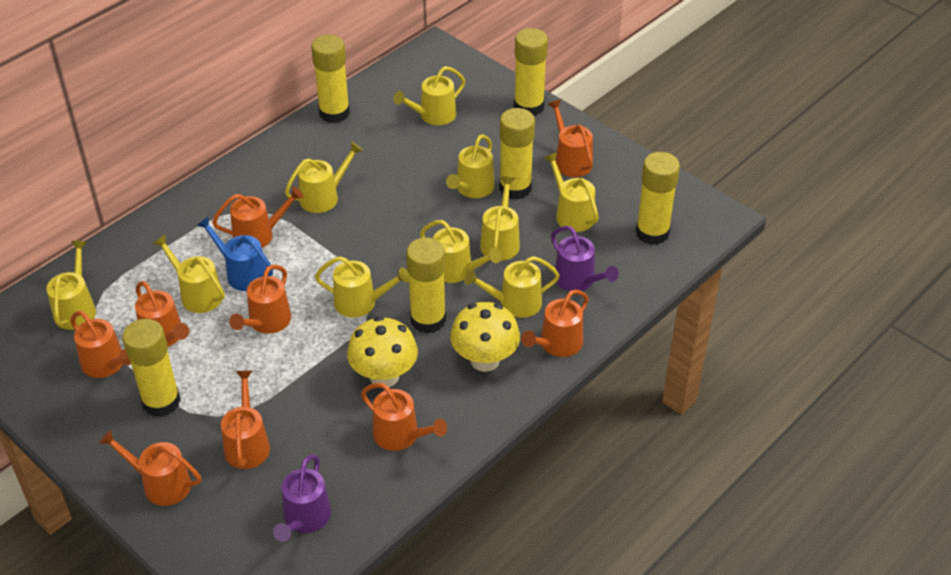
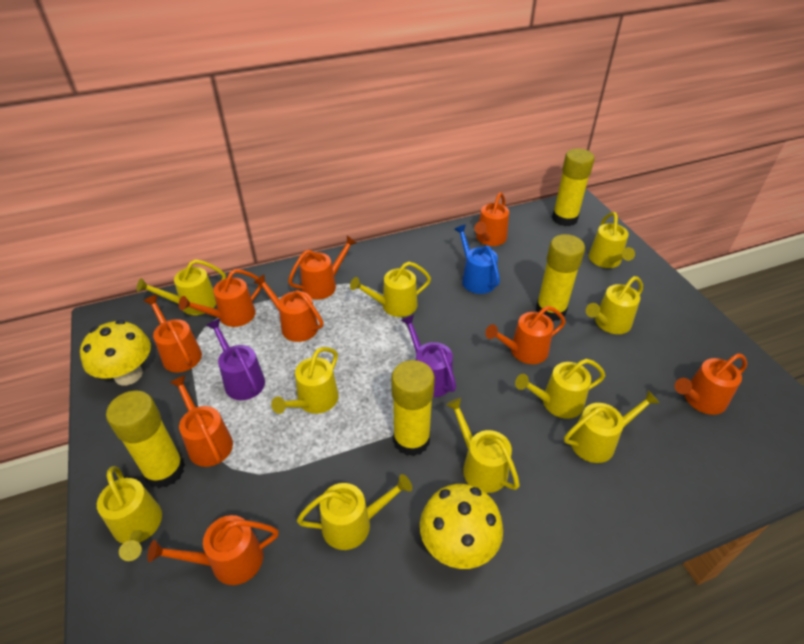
yellow glue stick: 6 -> 4

